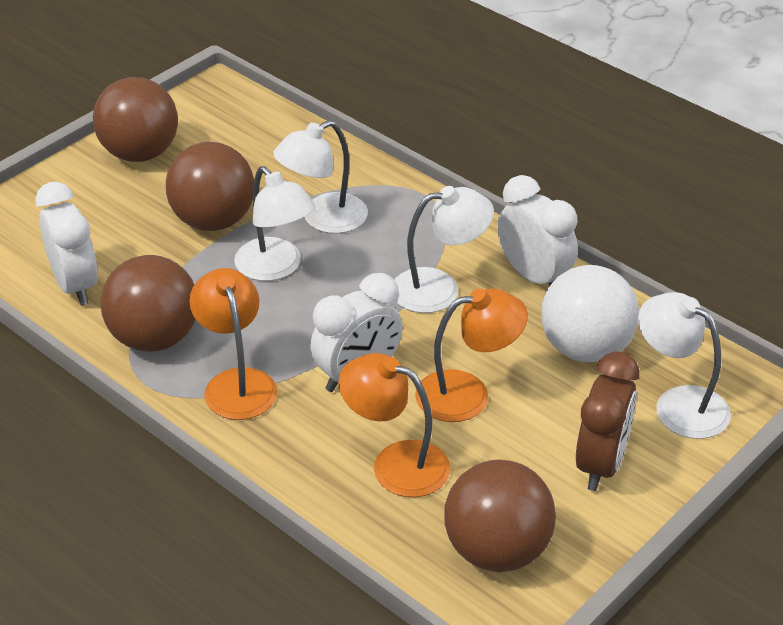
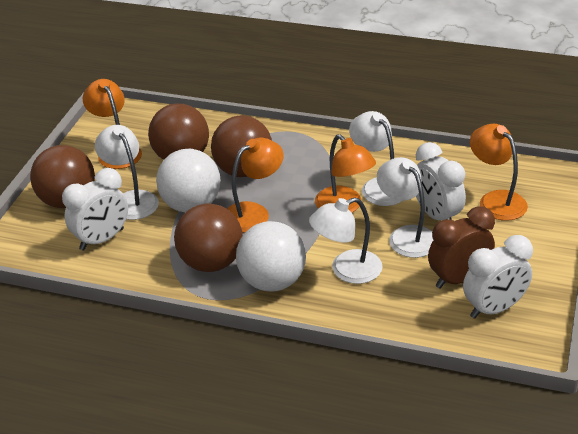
orange lamp: 3 -> 4
white ball: 1 -> 2

